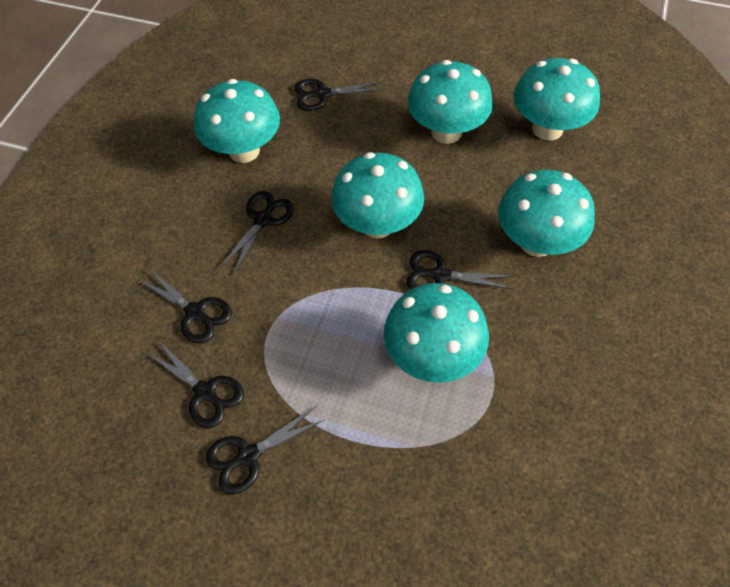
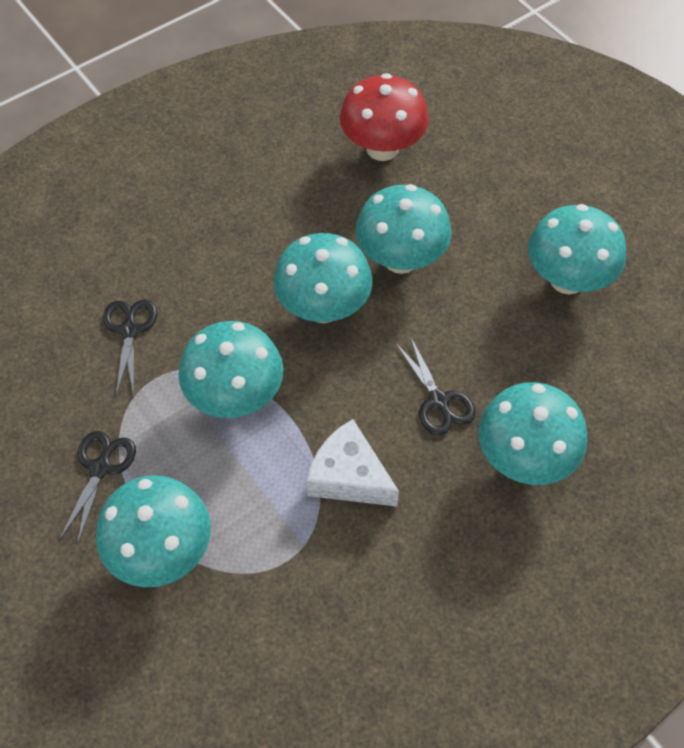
black scissors: 6 -> 3
red mushroom: 0 -> 1
white cheese: 0 -> 1

